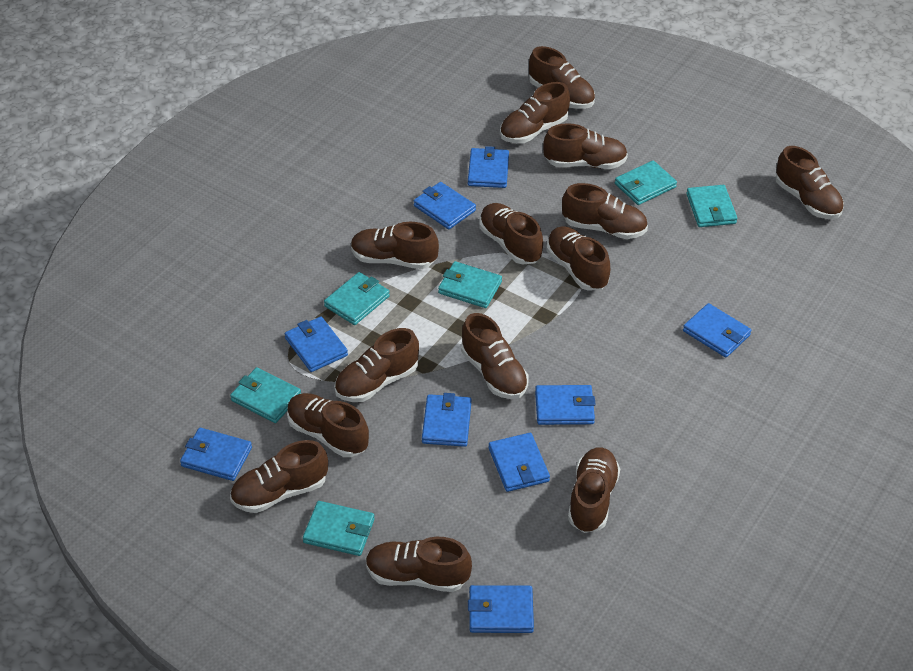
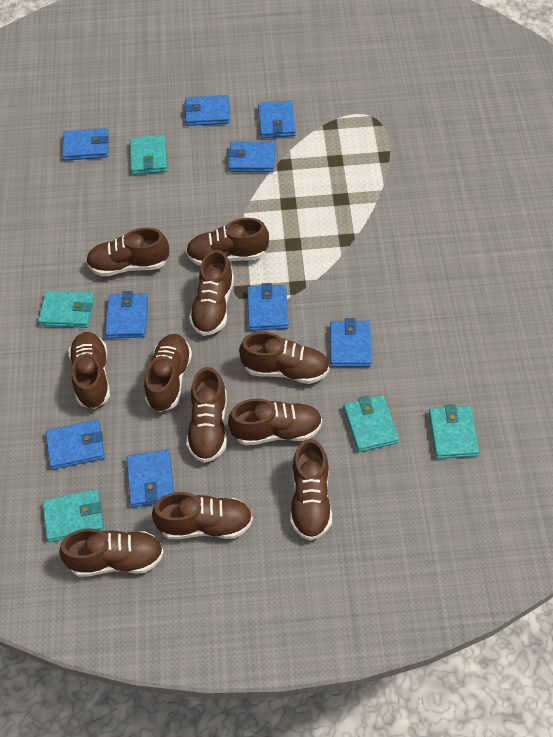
brown shoe: 14 -> 11
turquoise wallet: 6 -> 5

